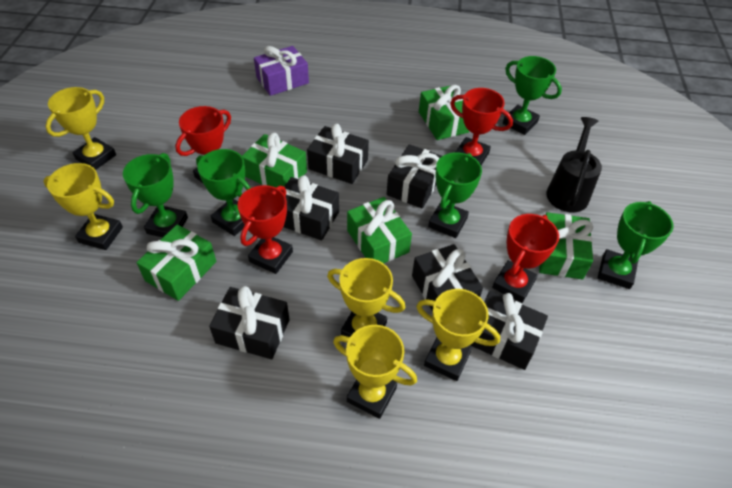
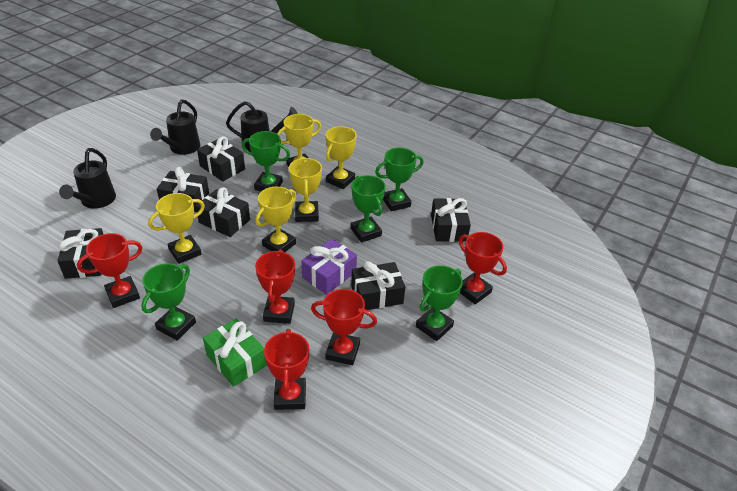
black watering can: 1 -> 3
green gift: 5 -> 1
red trophy: 4 -> 5

